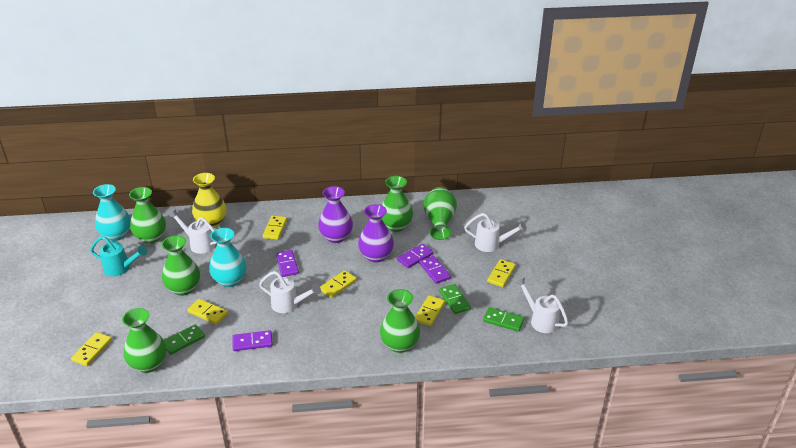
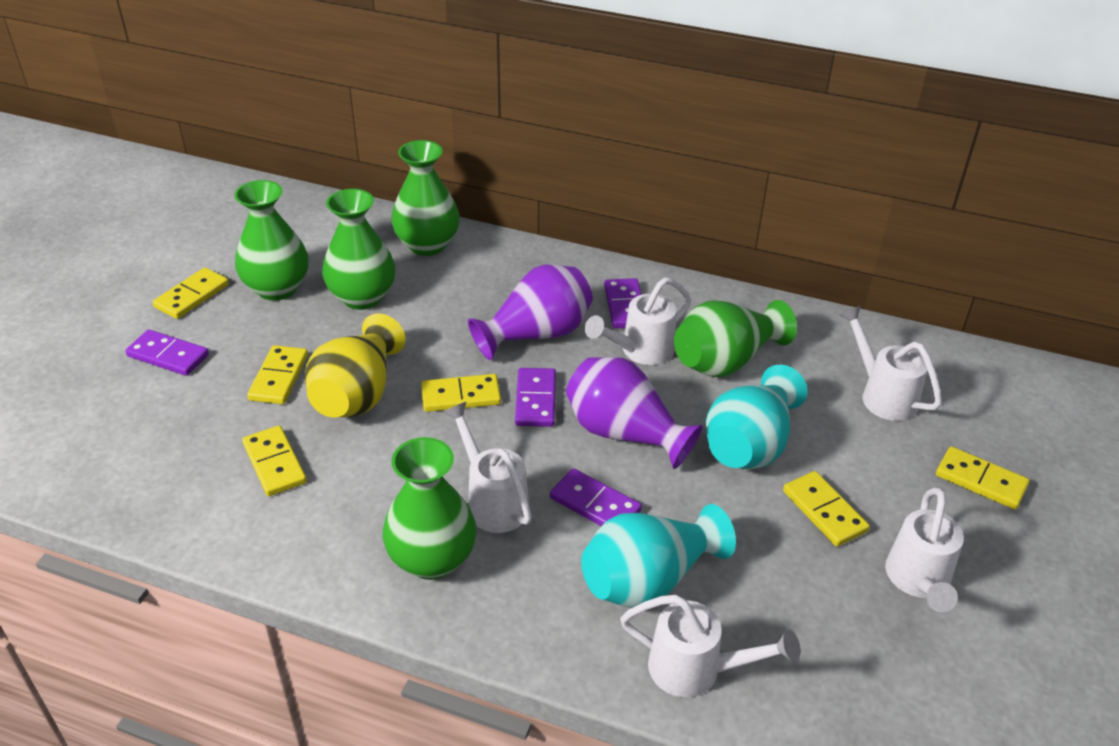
green domino: 3 -> 0
green vase: 6 -> 5
turquoise watering can: 1 -> 0
white watering can: 4 -> 5

